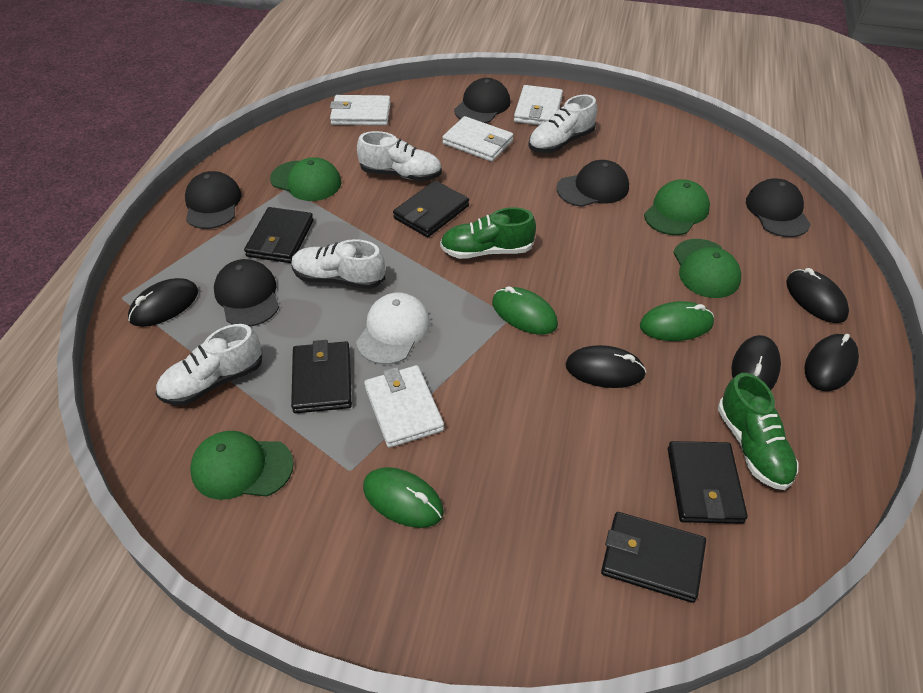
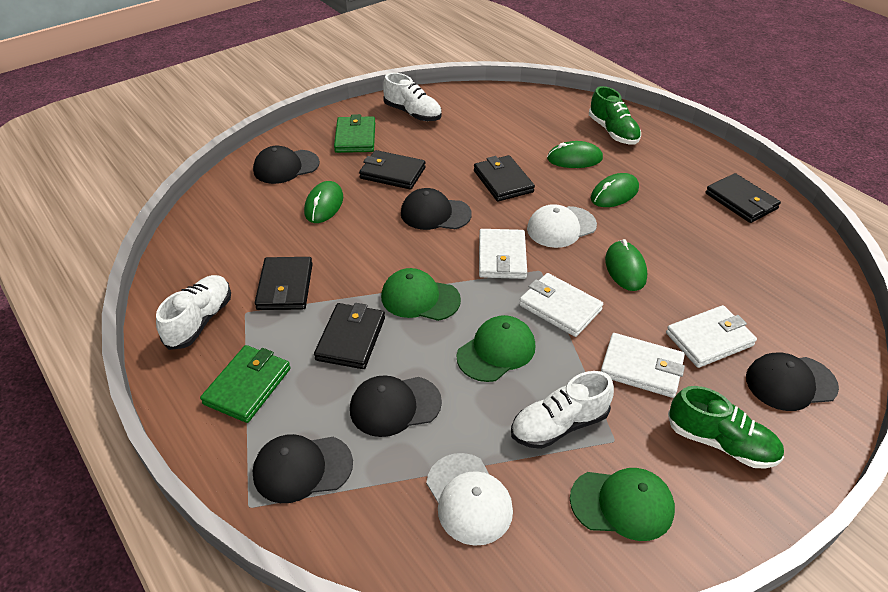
black mouse: 5 -> 0
green cap: 4 -> 3
green mouse: 3 -> 4
green wallet: 0 -> 2
white cap: 1 -> 2
white shoe: 4 -> 3

